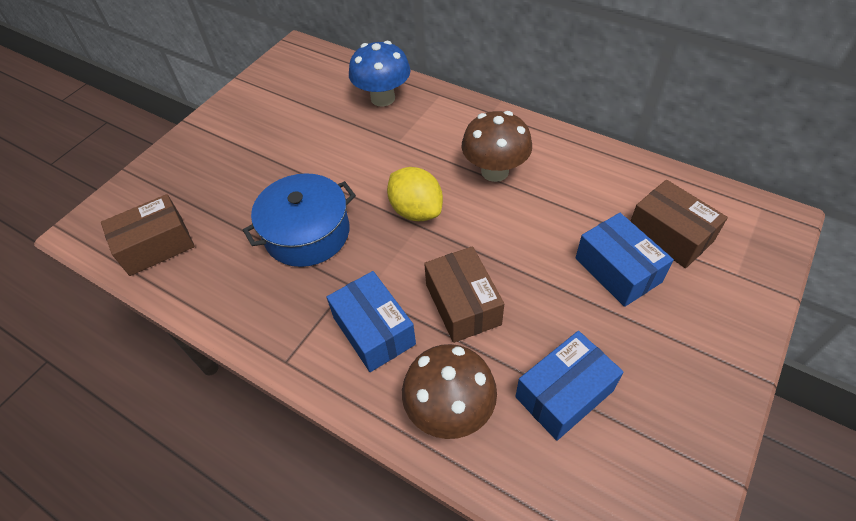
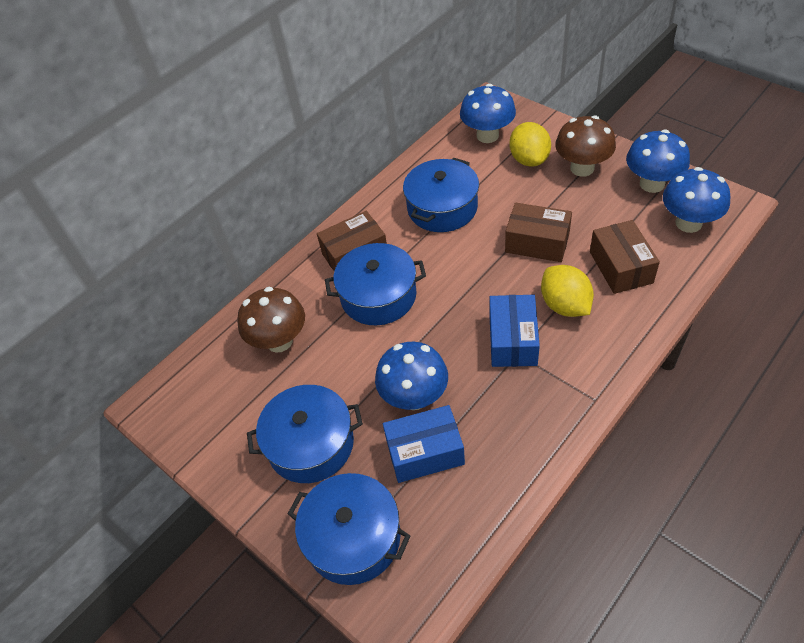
blue box: 3 -> 2
blue mushroom: 1 -> 4
blue pot: 1 -> 4
yellow lemon: 1 -> 2

